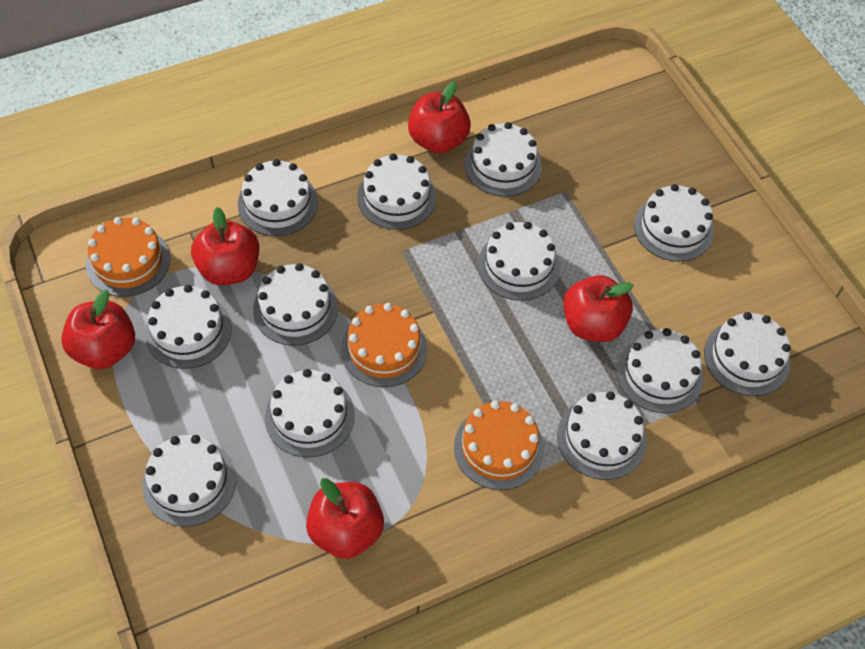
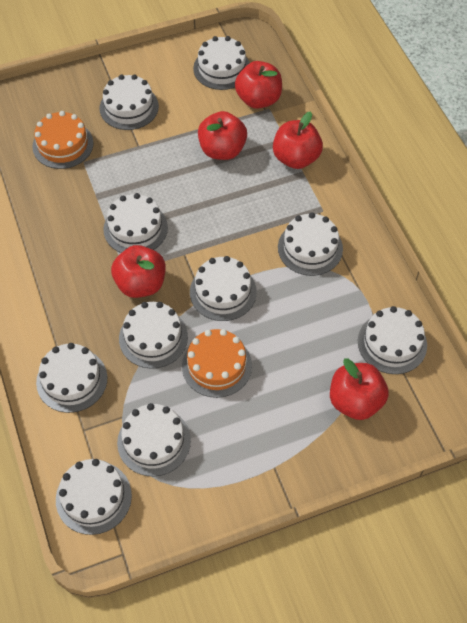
orange cake: 3 -> 2
white cake: 12 -> 10

